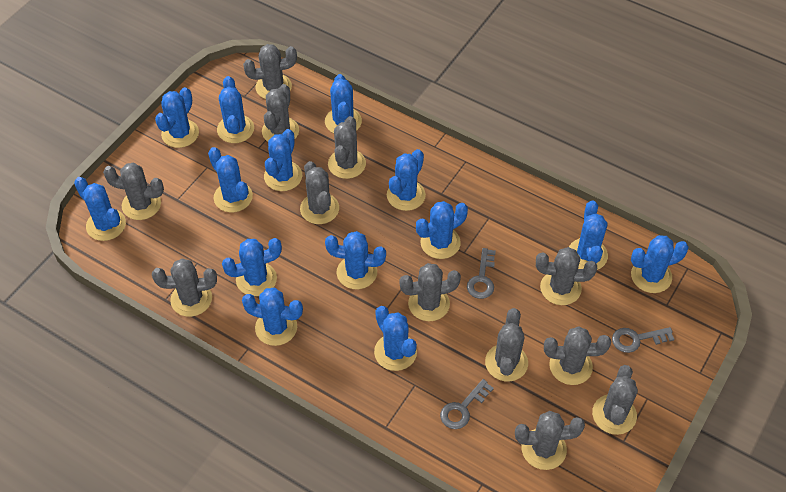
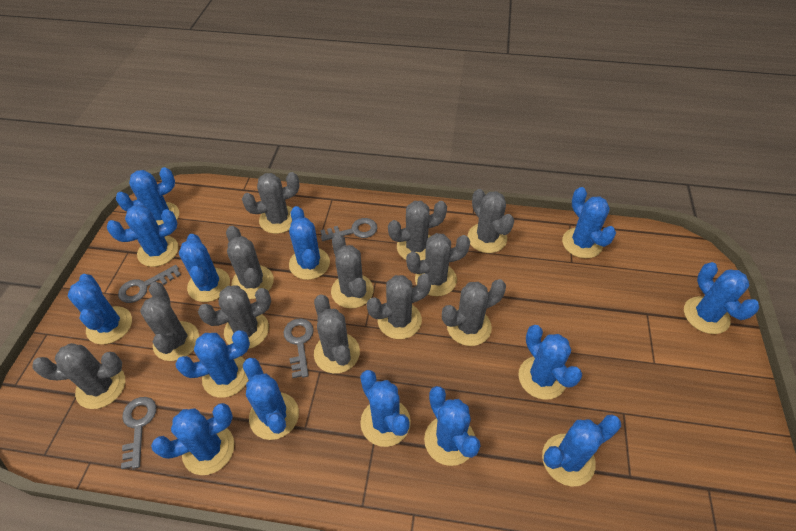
grey key: 3 -> 4

